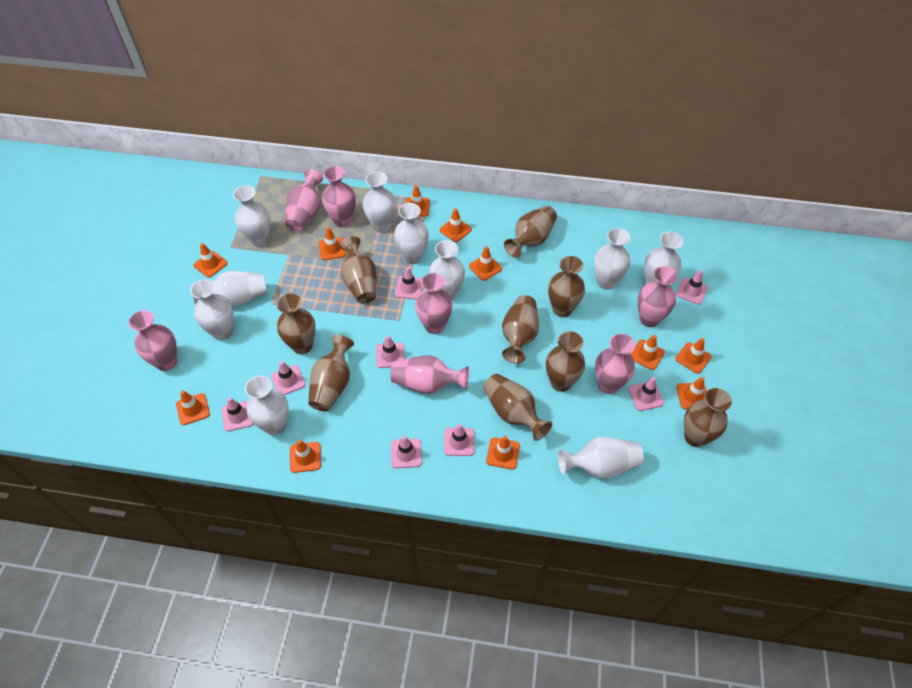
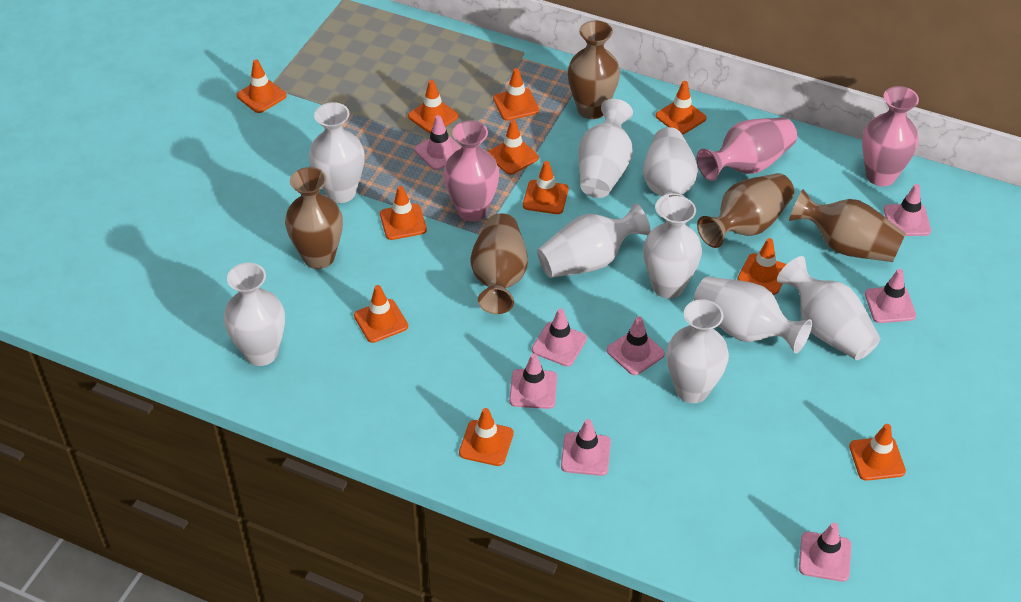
brown vase: 9 -> 5
pink vase: 7 -> 3
white vase: 10 -> 9

